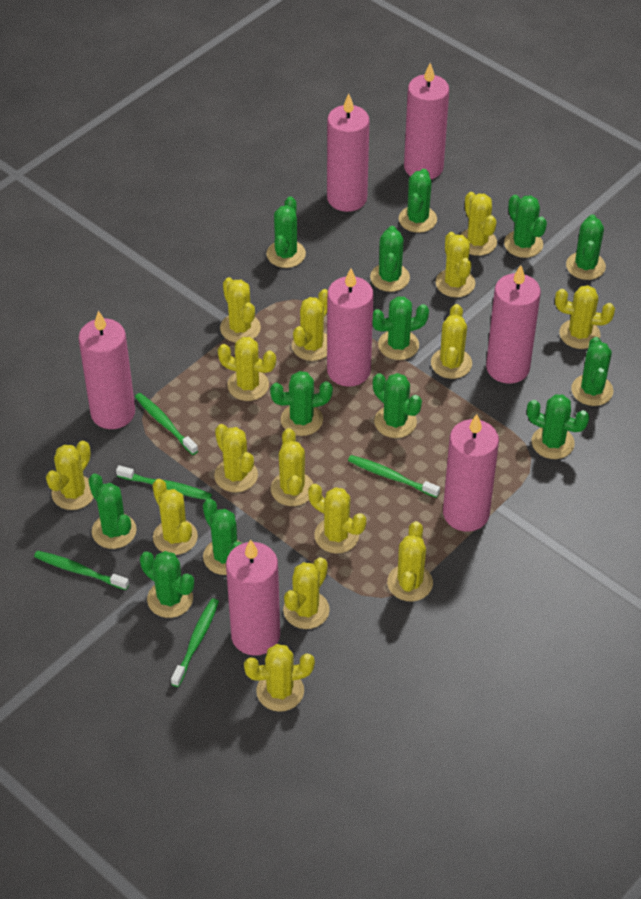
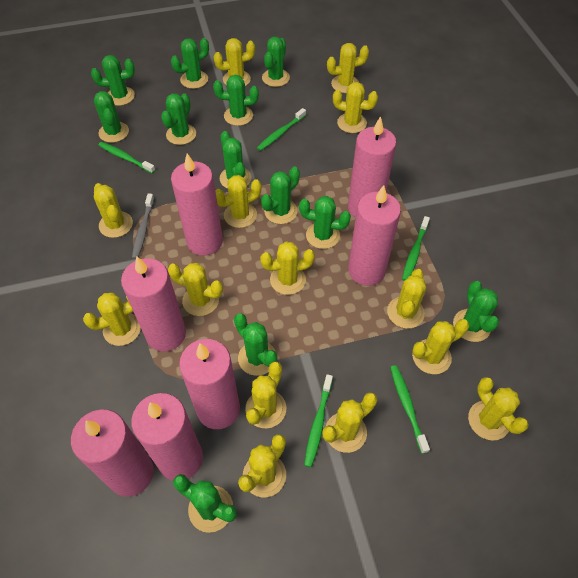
green cactus: 13 -> 12
grey toothbrush: 0 -> 1
yellow cactus: 15 -> 14

